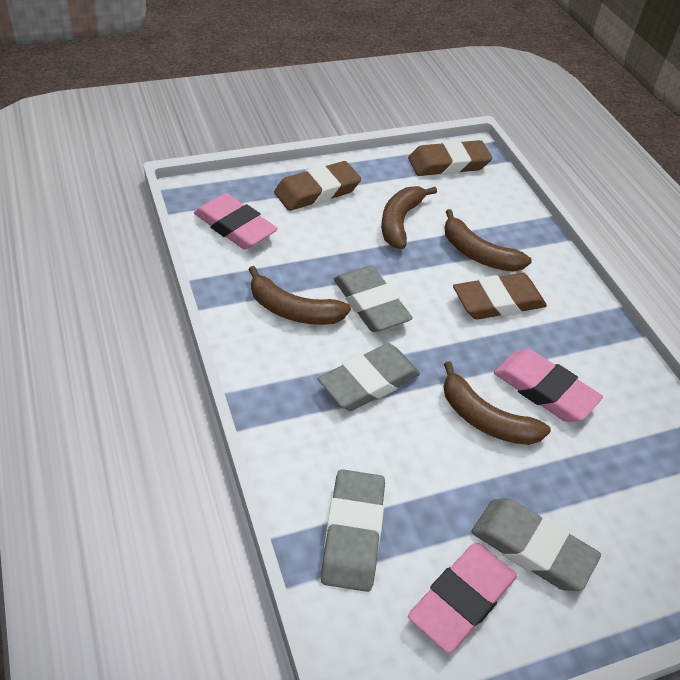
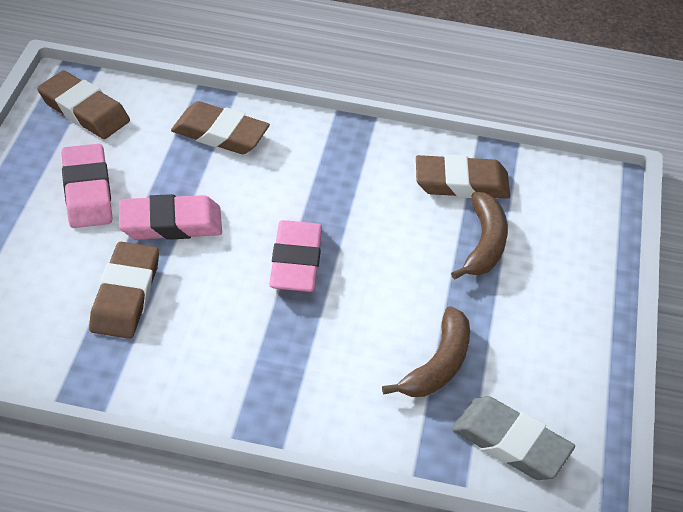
brown banana: 4 -> 2
brown eraser: 3 -> 4
grey eraser: 4 -> 1

